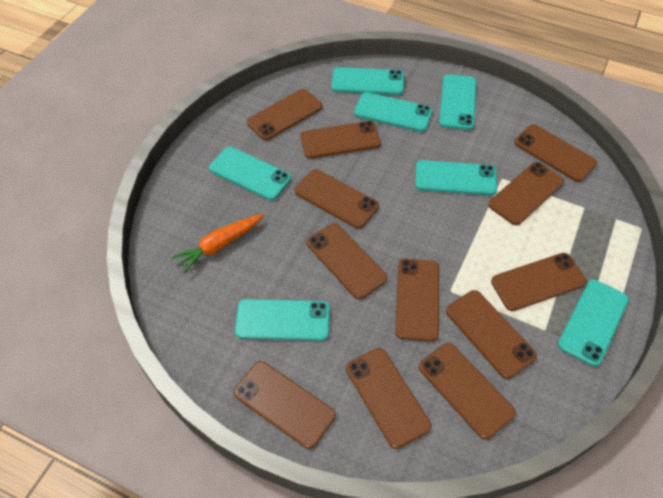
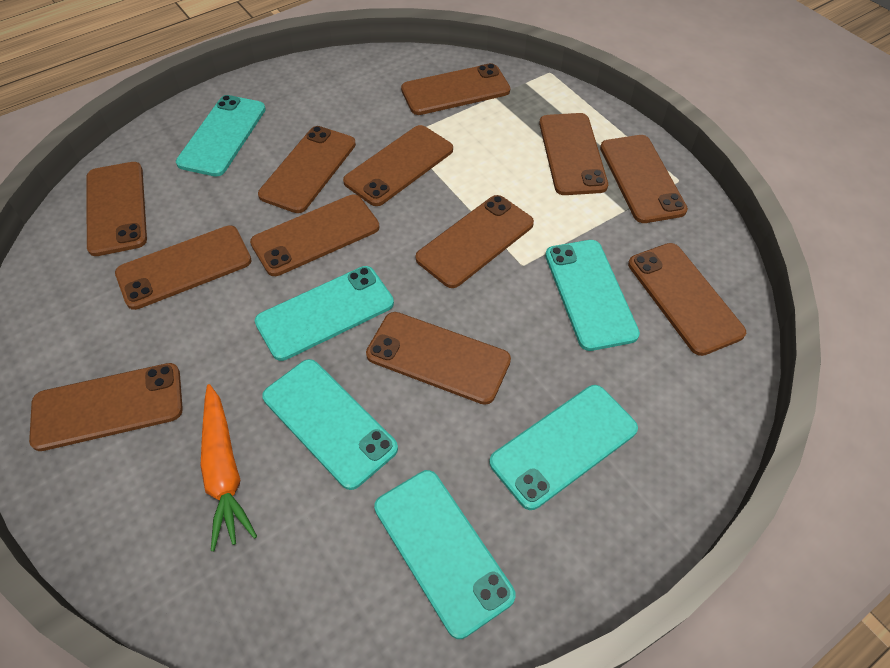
turquoise phone: 7 -> 6

